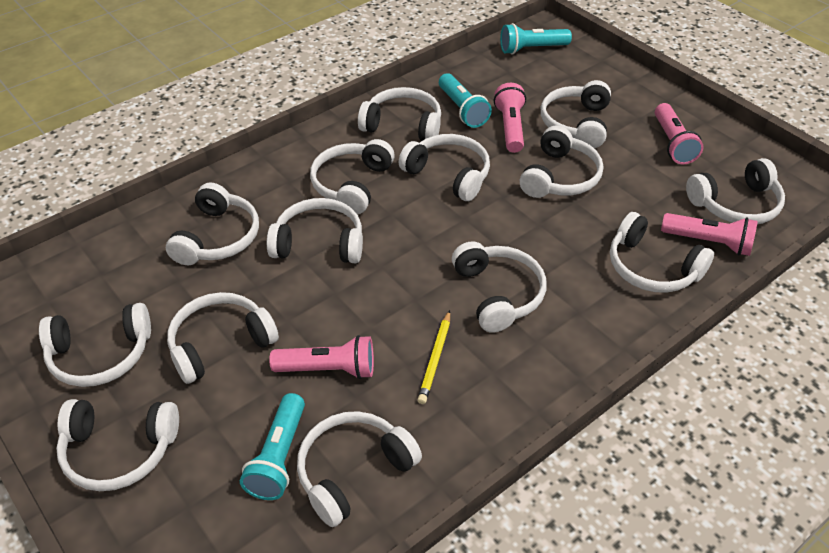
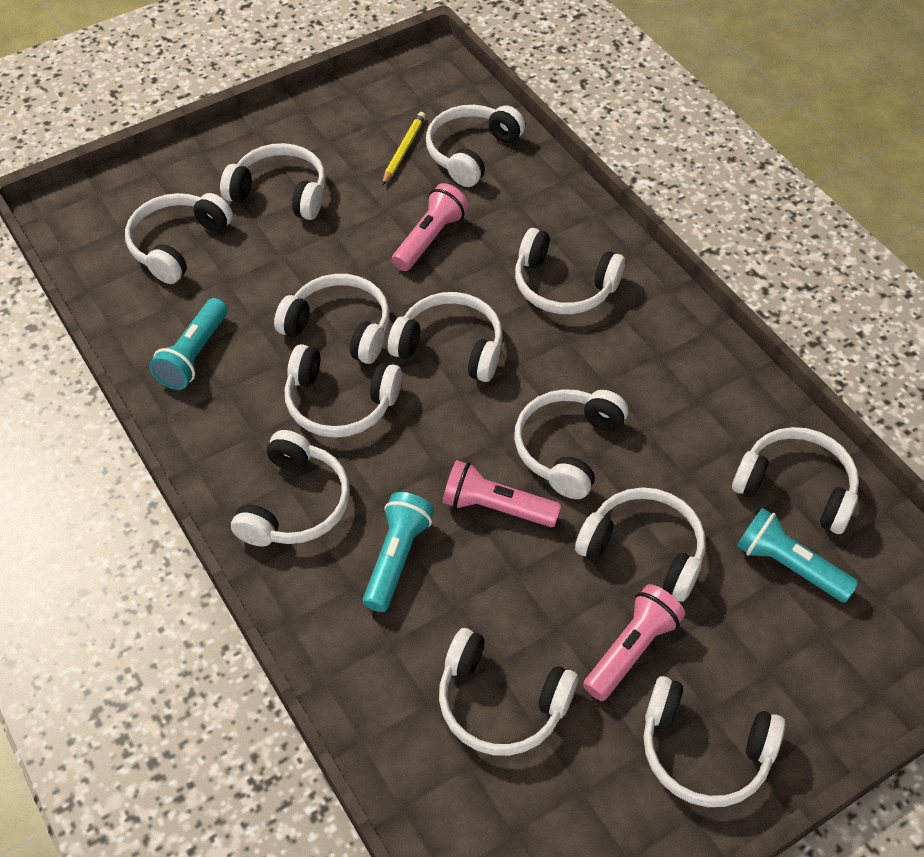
pink flashlight: 4 -> 3
white headphones: 14 -> 13

